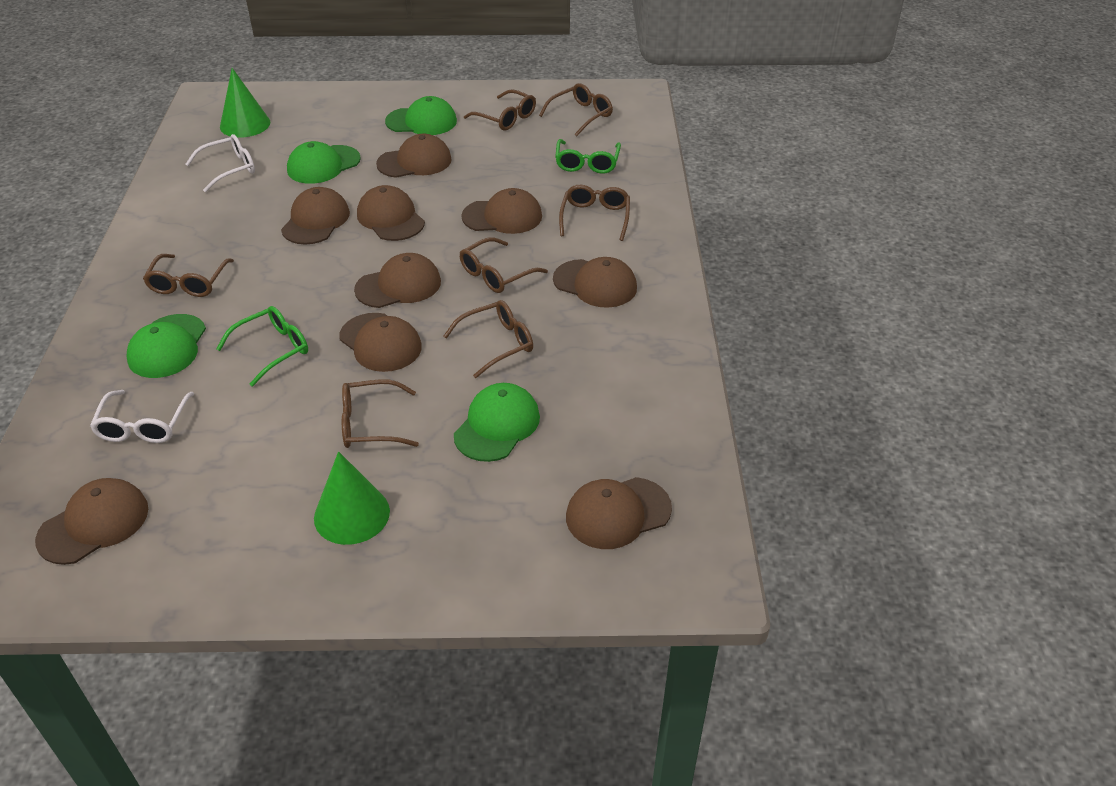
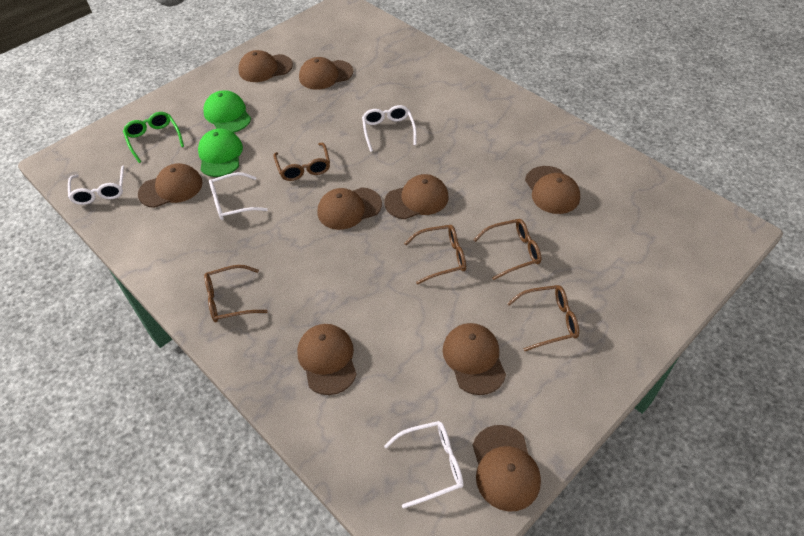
brown glasses: 7 -> 5
green cap: 4 -> 2
green cone: 2 -> 0
green glasses: 2 -> 1
white glasses: 2 -> 4

